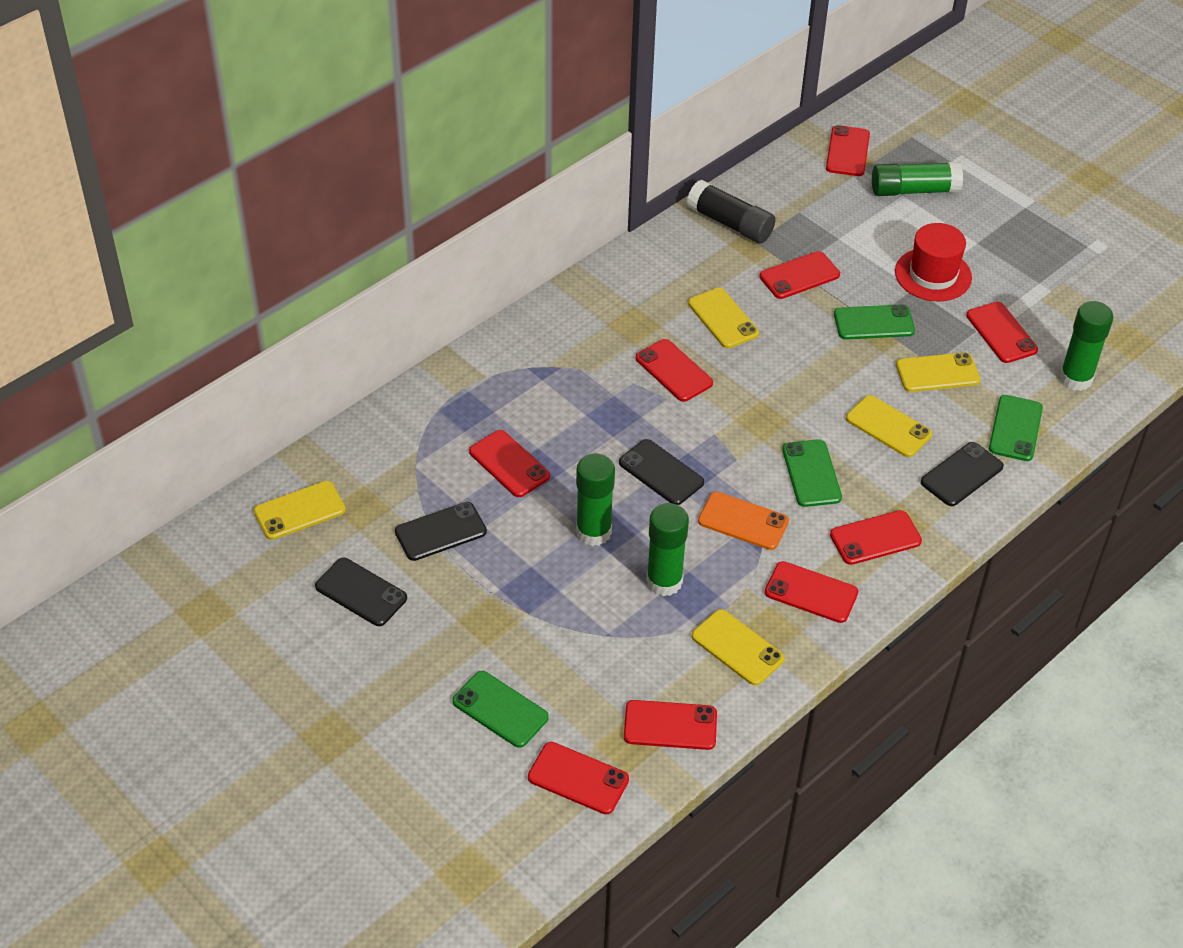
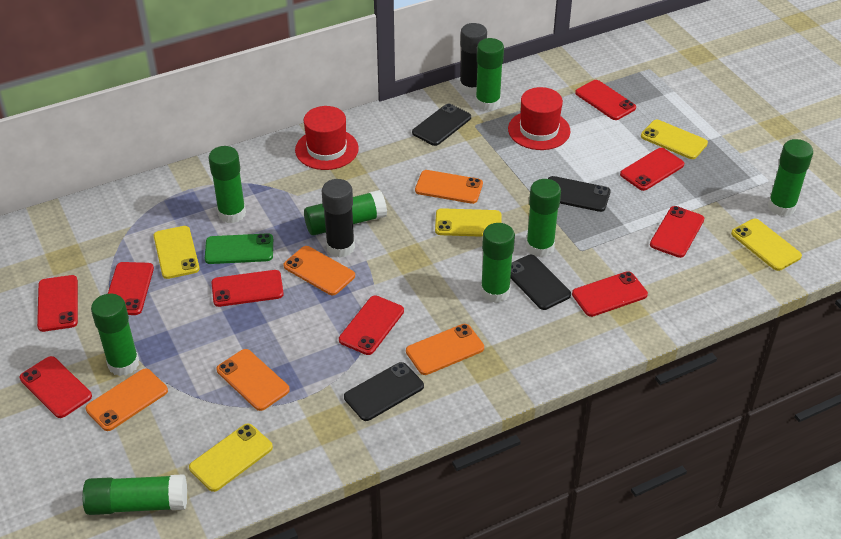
black glue stick: 1 -> 2
green glue stick: 4 -> 8
green phone: 4 -> 1
orange phone: 1 -> 5
red hat: 1 -> 2

